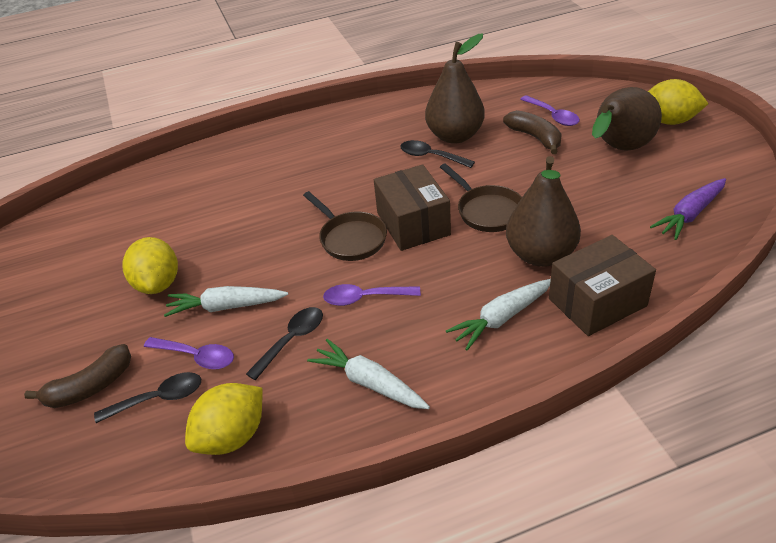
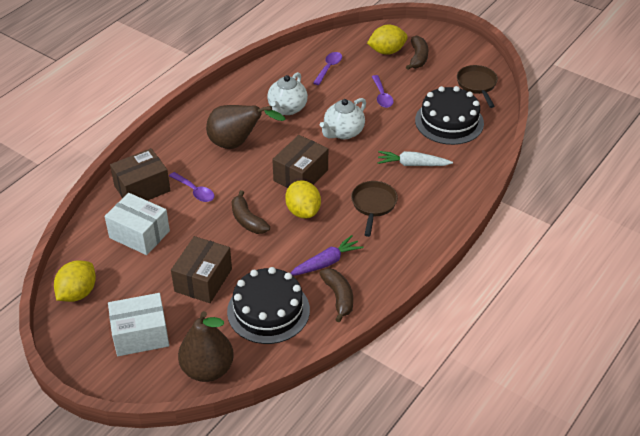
black cake: 0 -> 2
black spoon: 3 -> 0
brown banana: 2 -> 3
brown box: 2 -> 3
brown pear: 3 -> 2
white box: 0 -> 2
white carrot: 3 -> 1
white teapot: 0 -> 2

